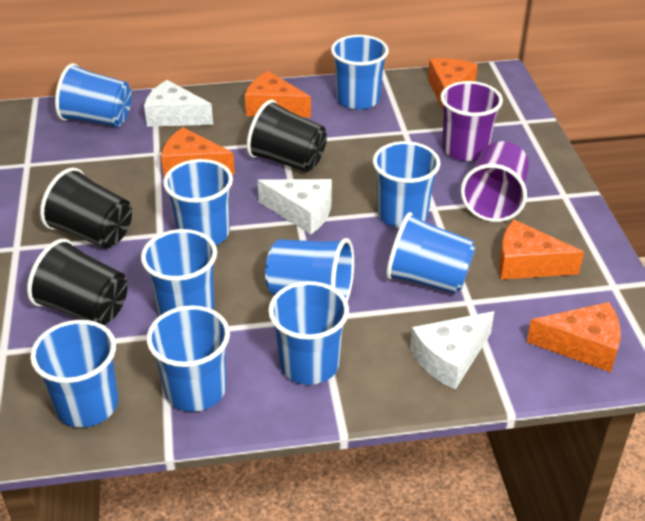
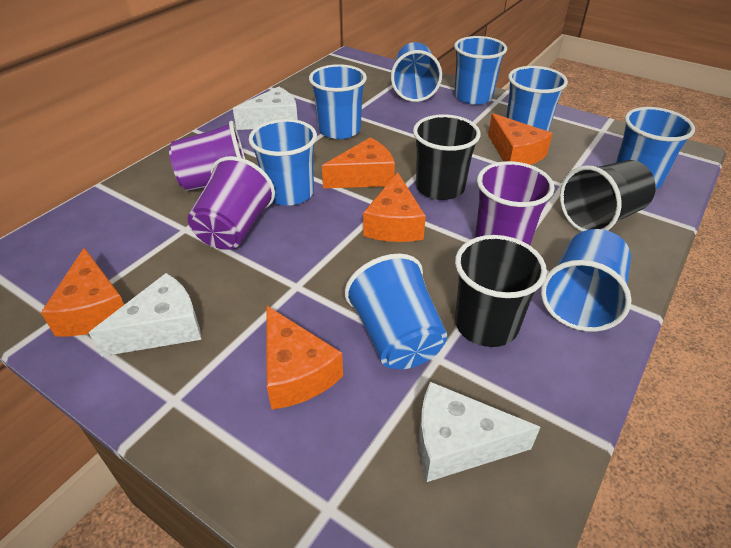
blue cup: 10 -> 8
purple cup: 2 -> 3

